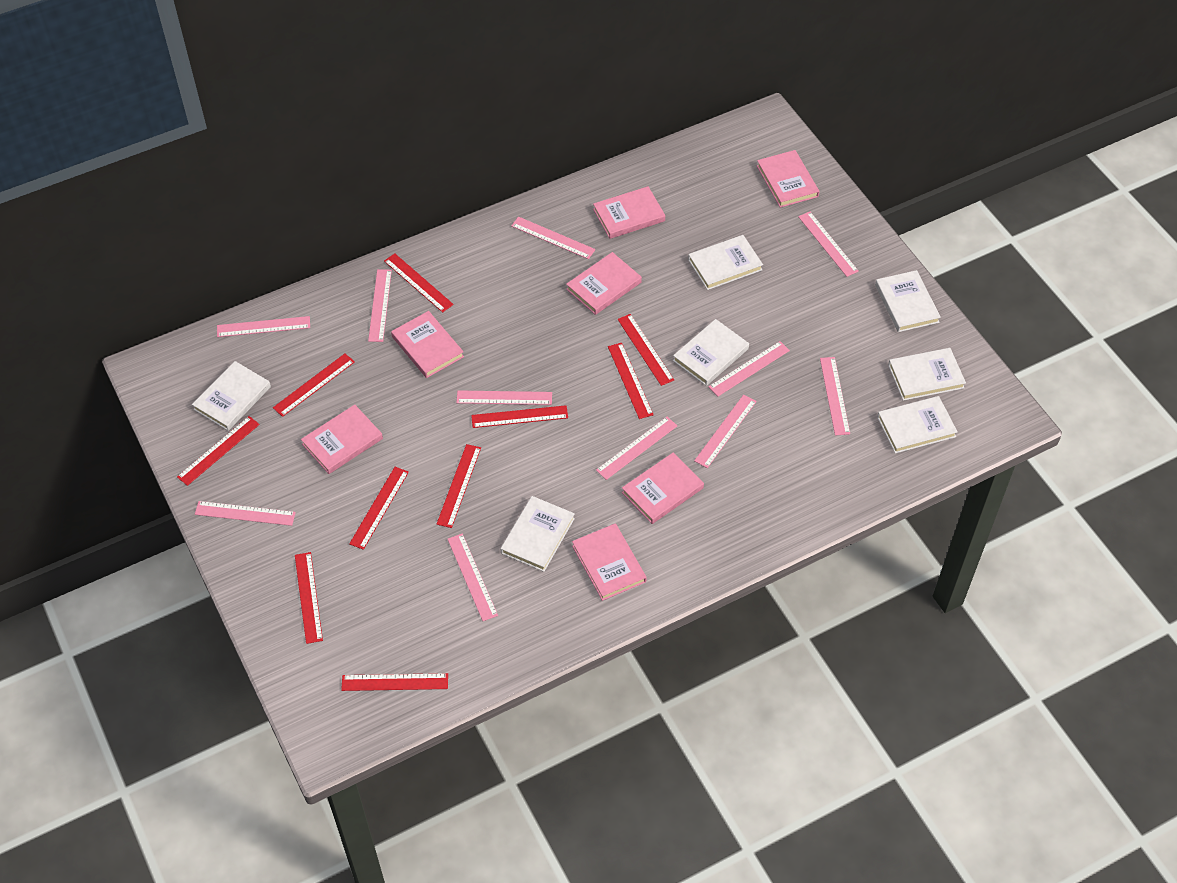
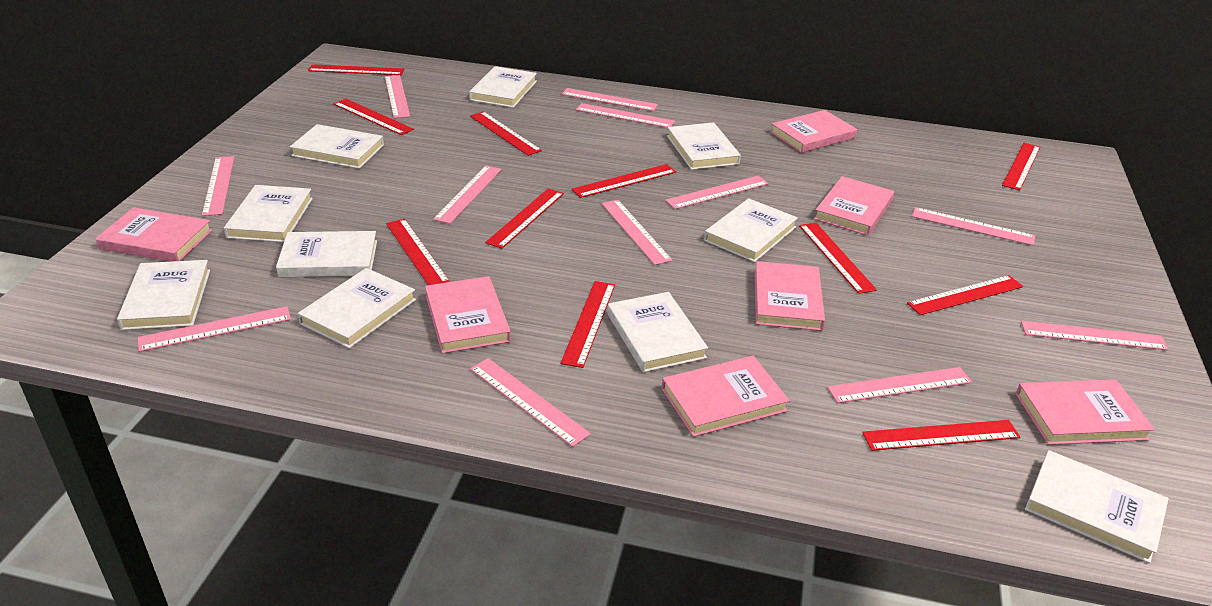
pink ruler: 11 -> 12
red ruler: 10 -> 11
white book: 7 -> 10

